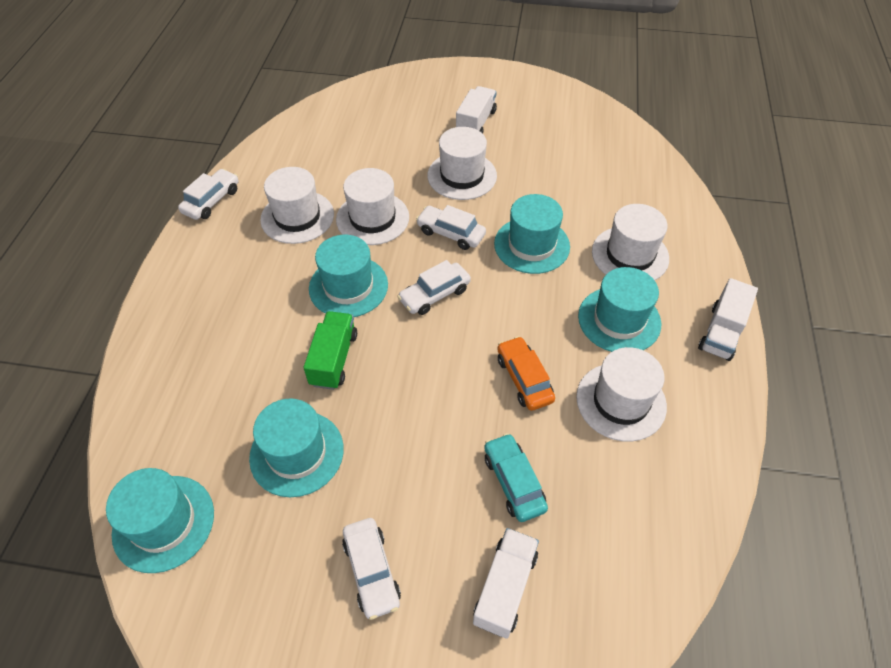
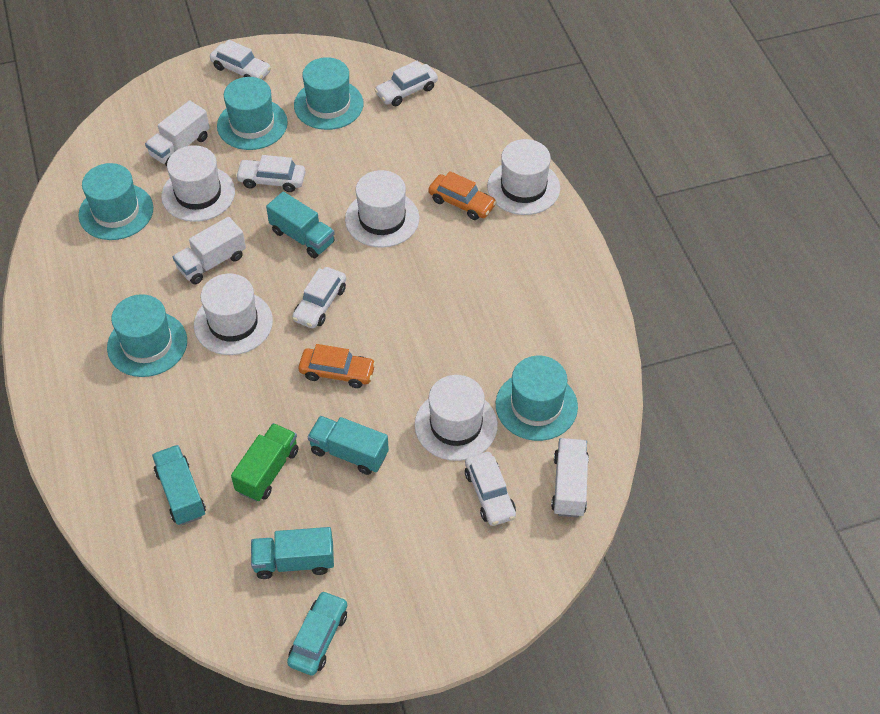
orange car: 1 -> 2
turquoise truck: 0 -> 4
white car: 4 -> 5

